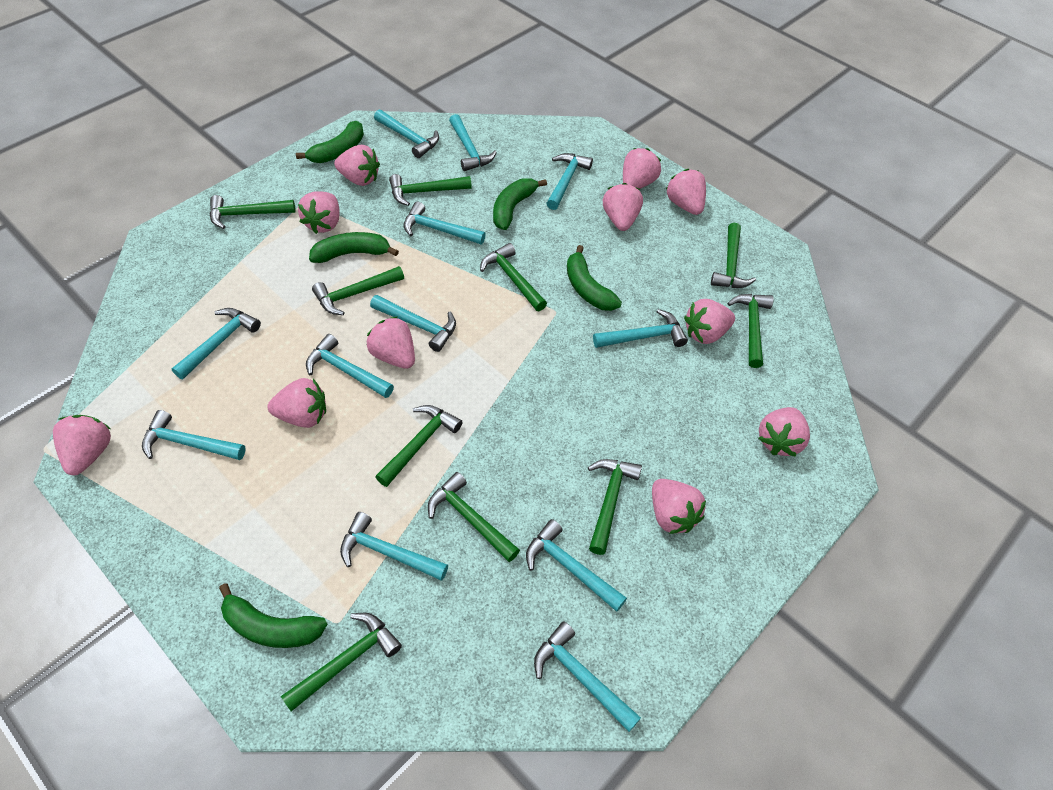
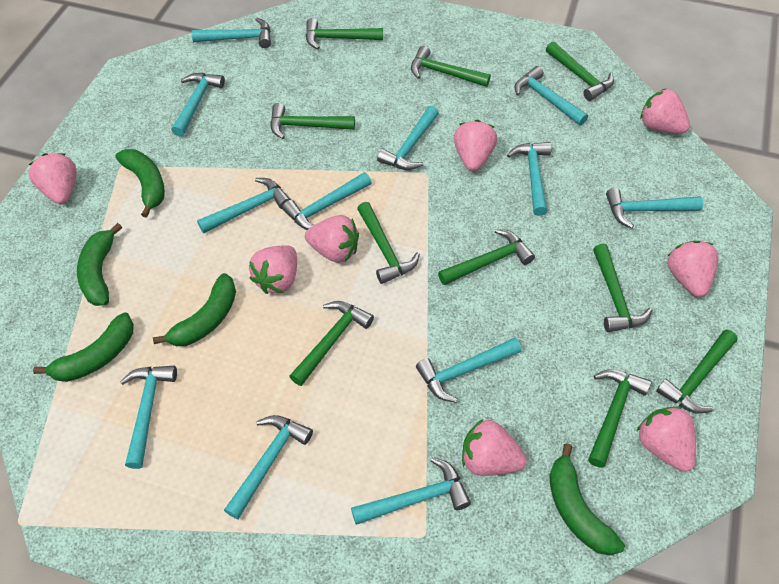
pink strawberry: 11 -> 8

